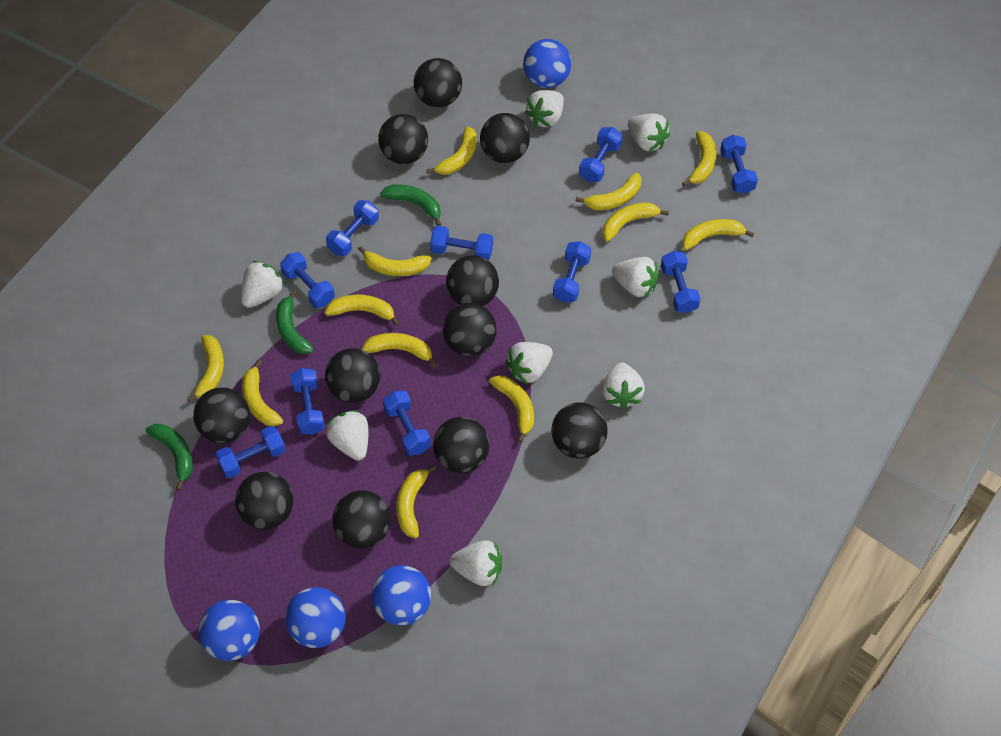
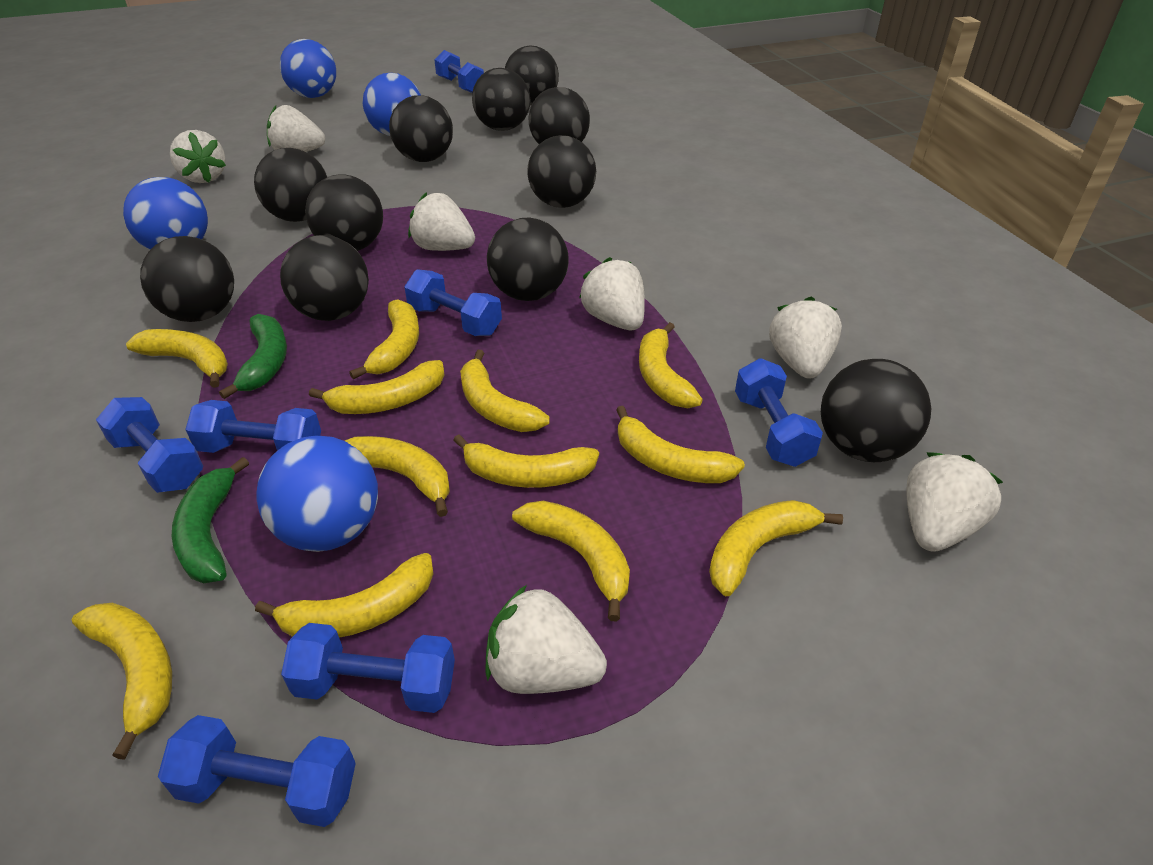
blue dumbbell: 10 -> 7
green banana: 3 -> 2
white strawberry: 8 -> 7

